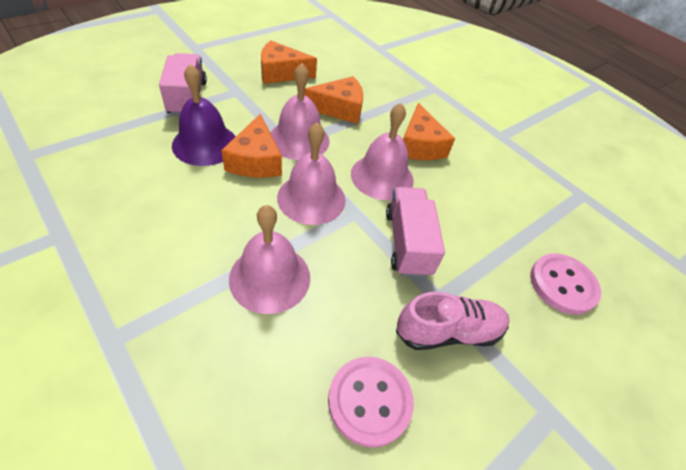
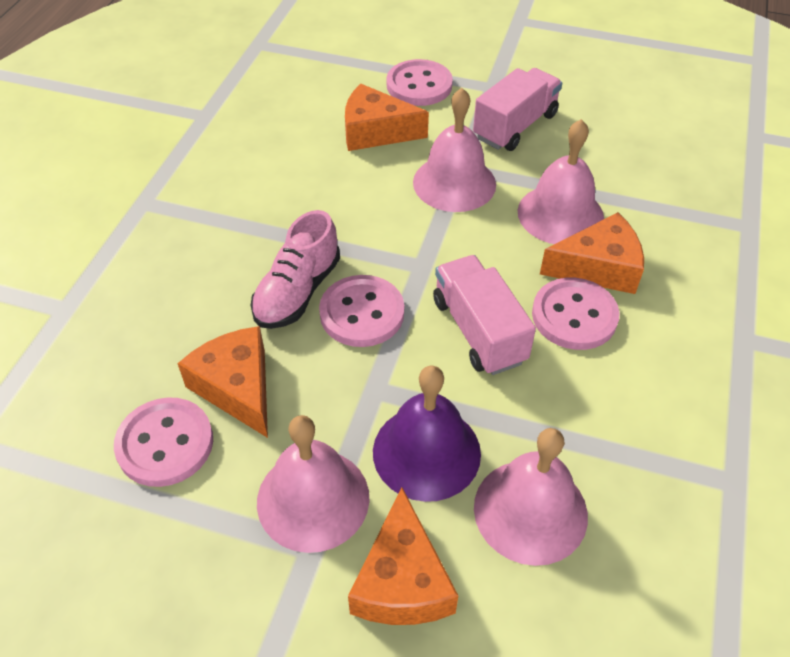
pink button: 2 -> 4

